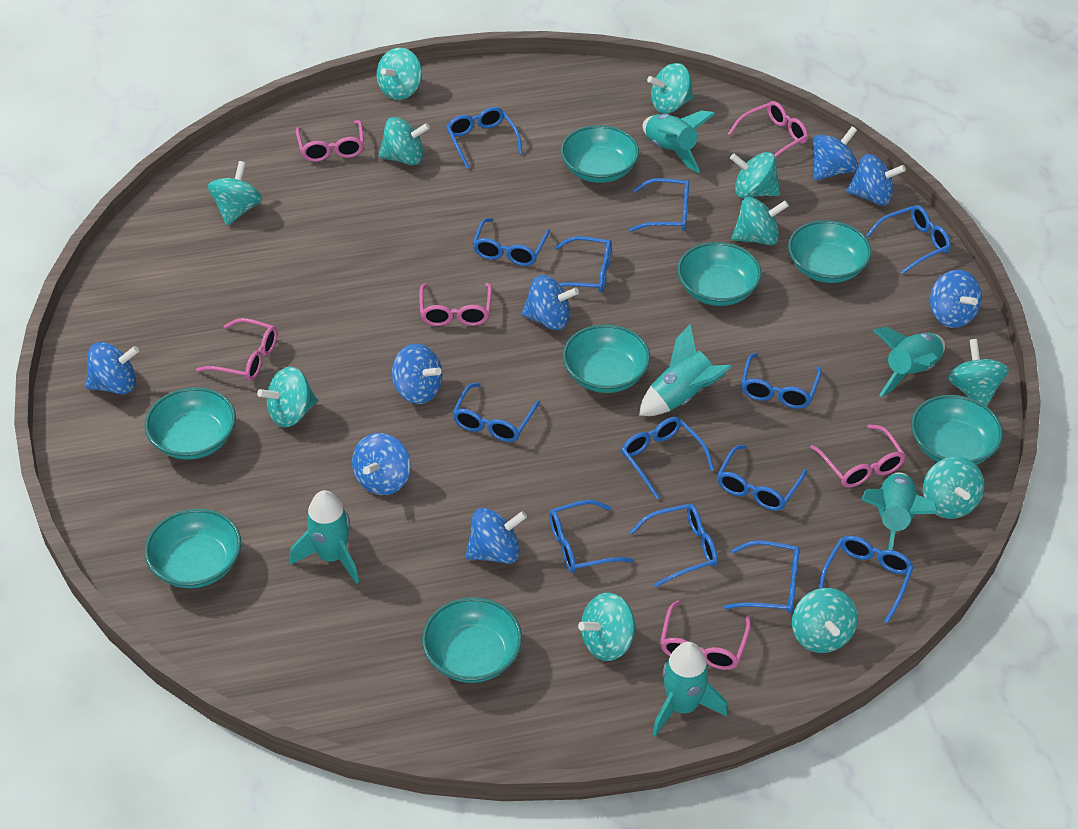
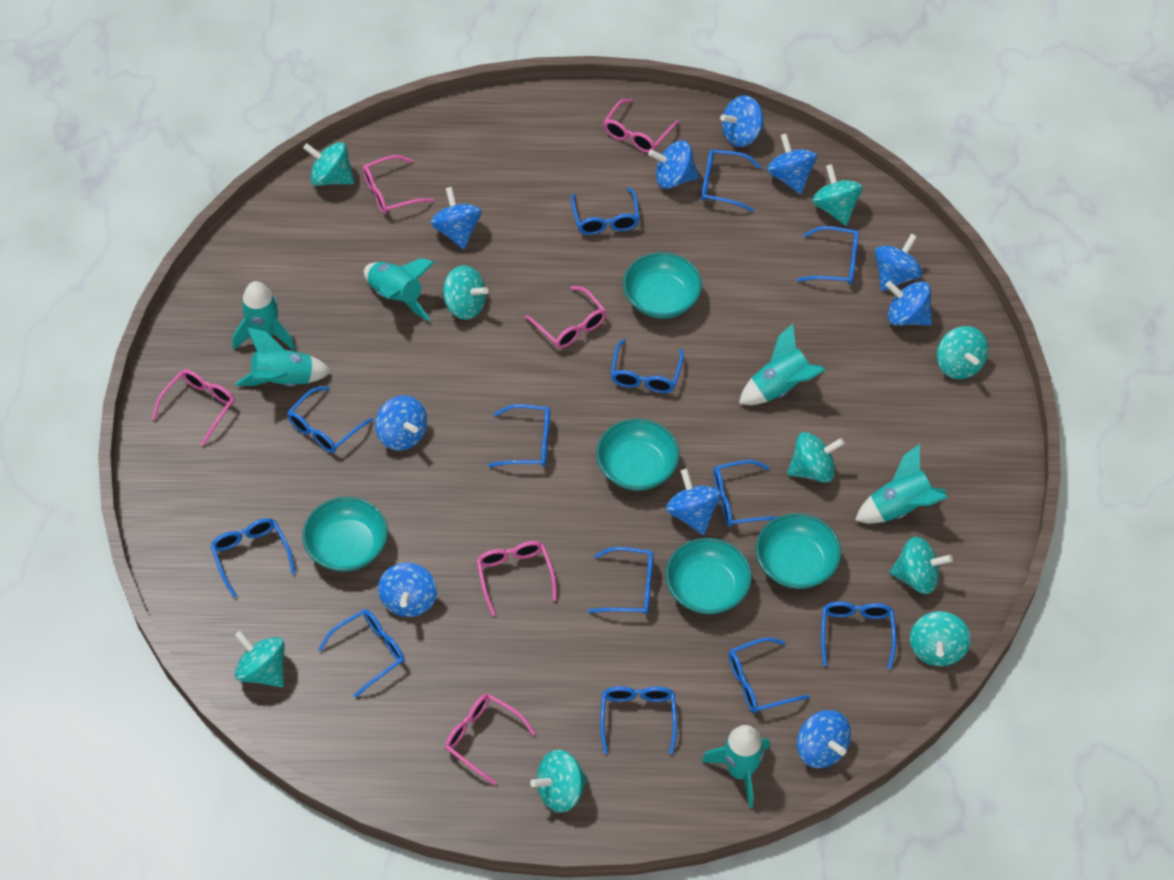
blue spinning top: 8 -> 10
turquoise bowl: 8 -> 5
turquoise spinning top: 11 -> 9

